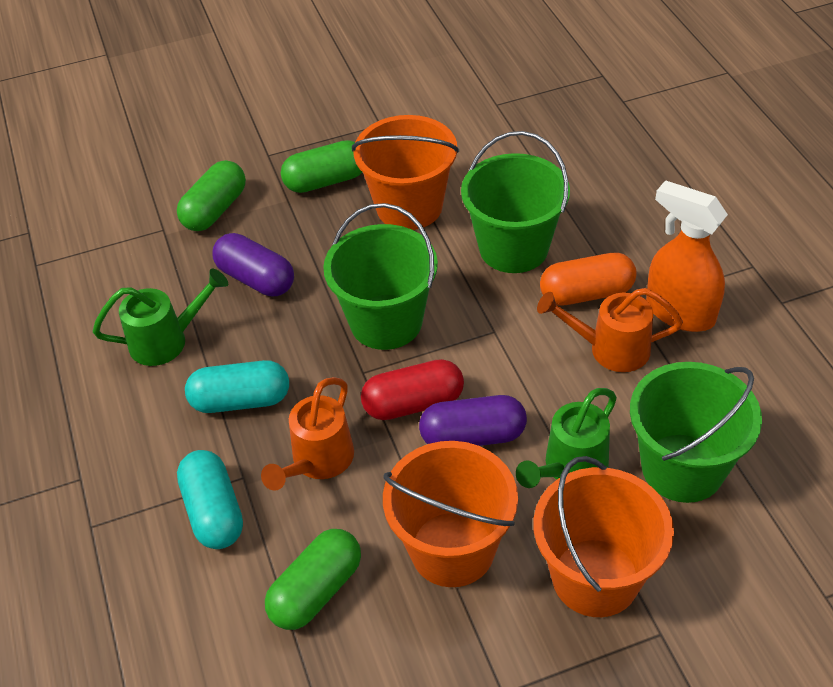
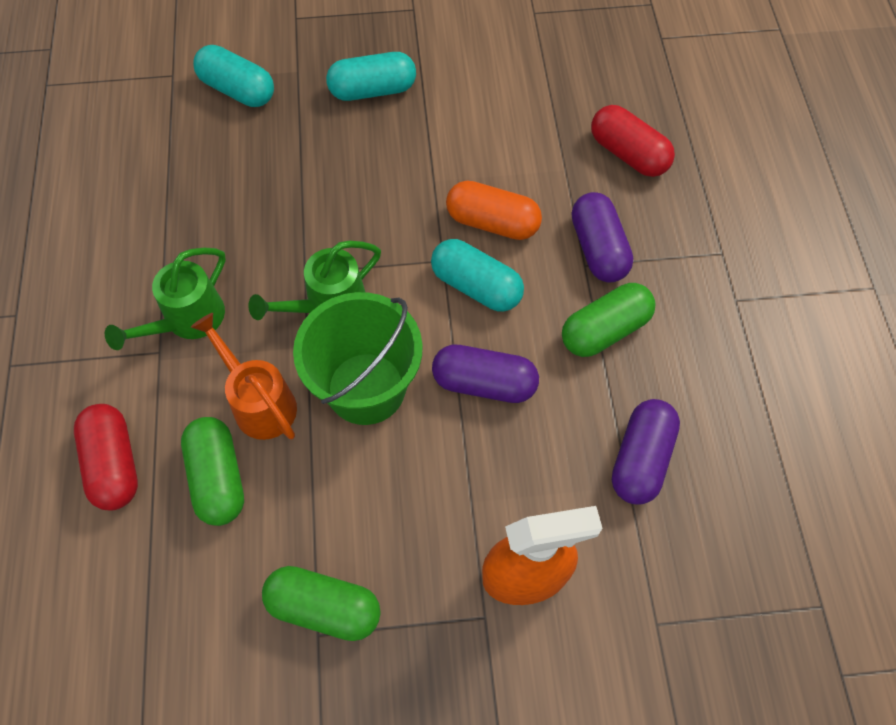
green bucket: 3 -> 1
orange bucket: 3 -> 0
orange watering can: 2 -> 1
purple capsule: 2 -> 3
red capsule: 1 -> 2
turquoise capsule: 2 -> 3

